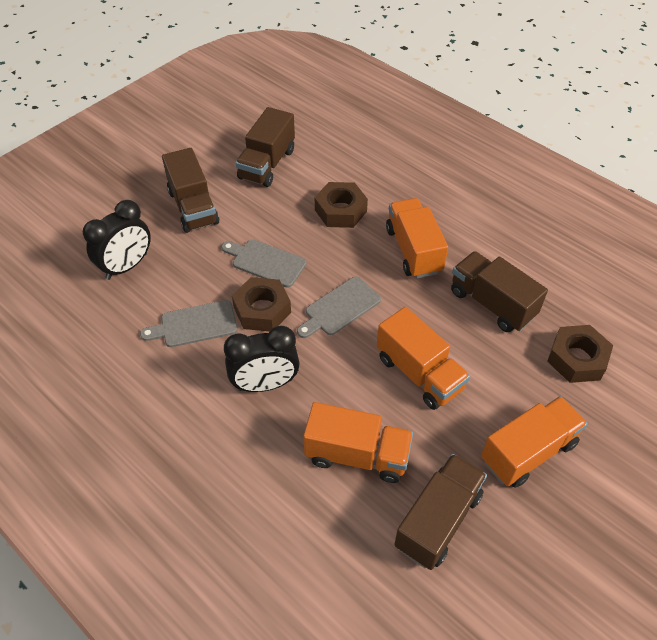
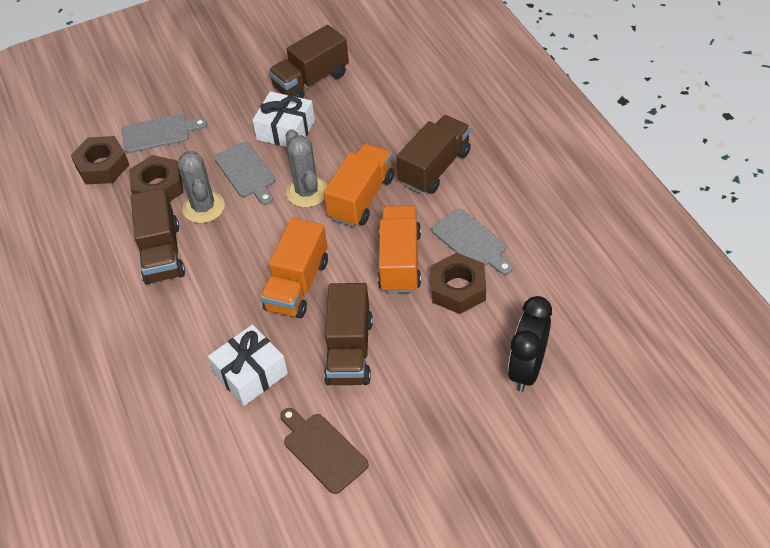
black clock: 2 -> 1
brown cutting board: 0 -> 1
grey cactus: 0 -> 2
orange truck: 4 -> 3
white gift: 0 -> 2

